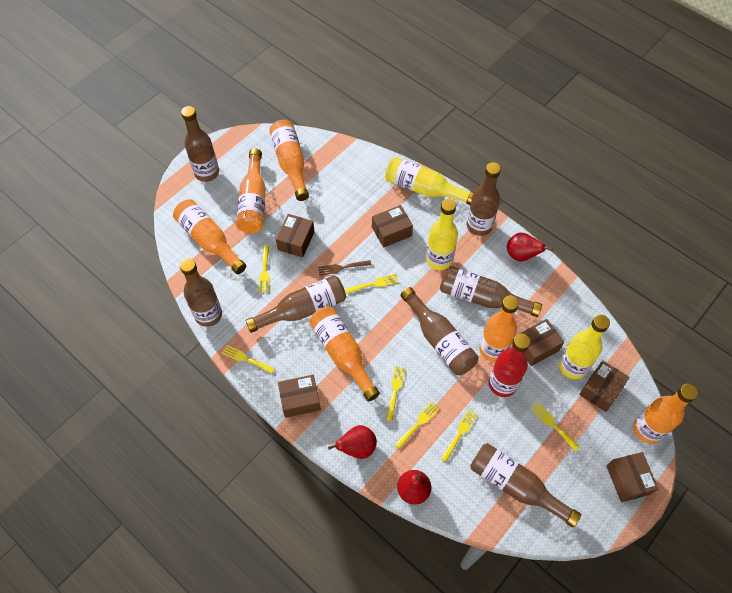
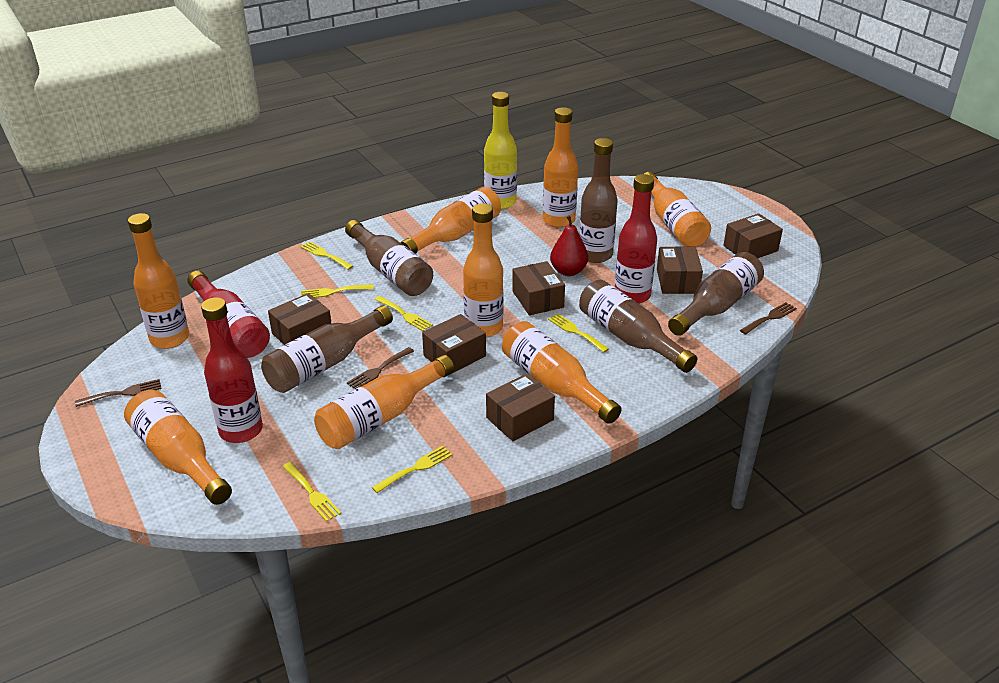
brown bottle: 7 -> 5
brown fork: 1 -> 3
orange bottle: 6 -> 8
red bottle: 1 -> 3
red pear: 3 -> 1
yellow bottle: 3 -> 1
yellow fork: 7 -> 6

